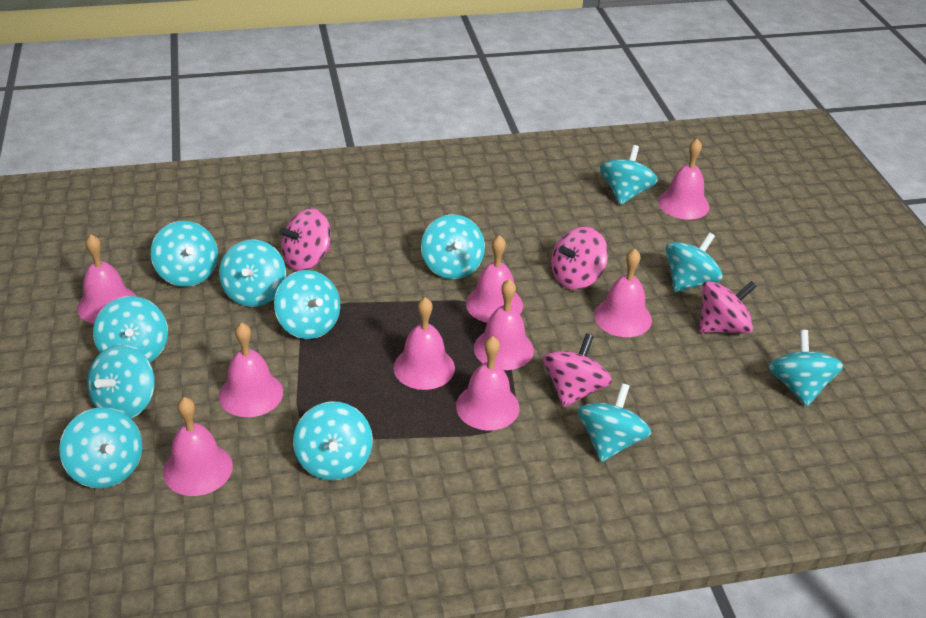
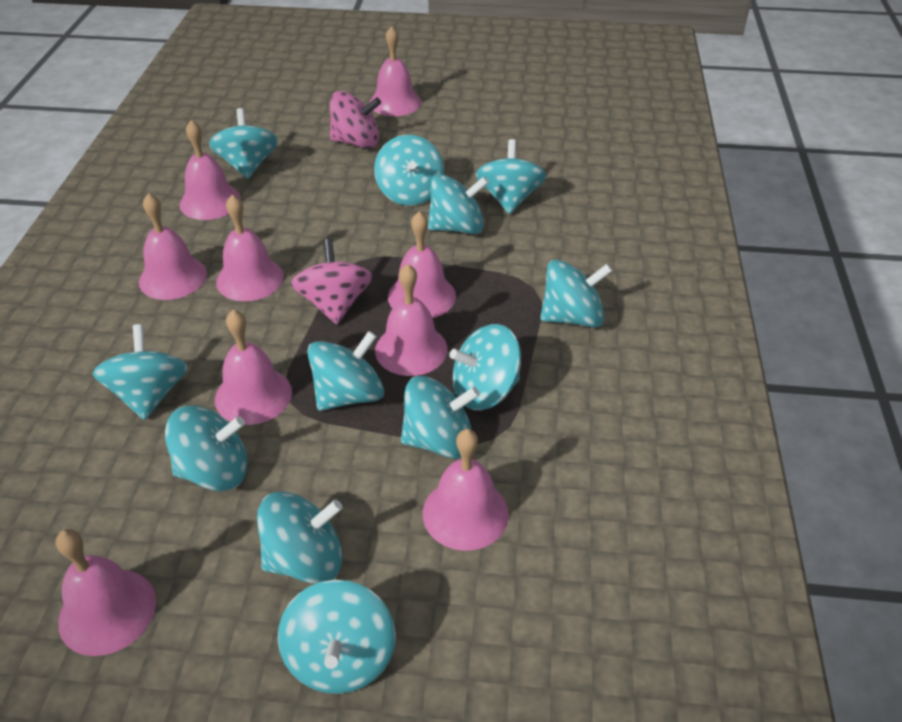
pink spinning top: 4 -> 2

